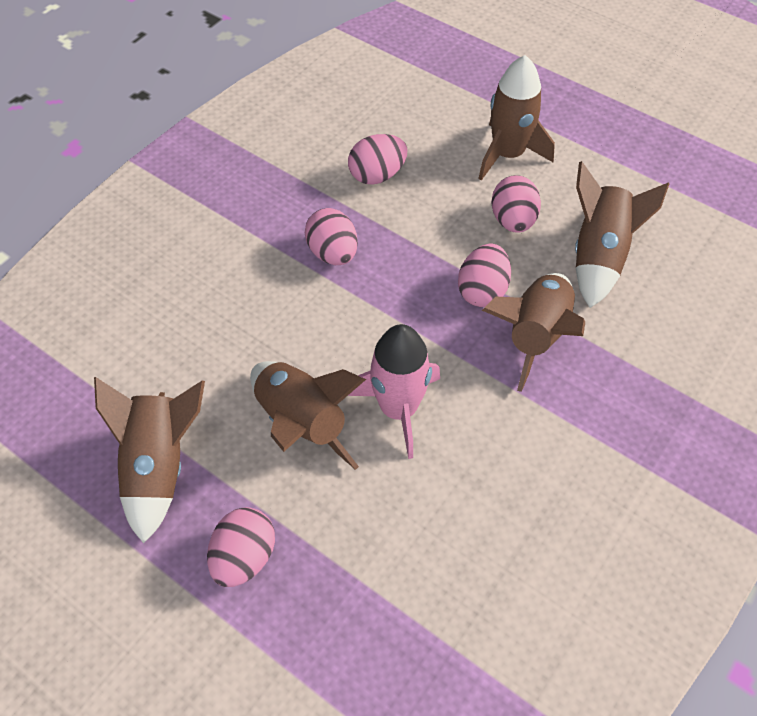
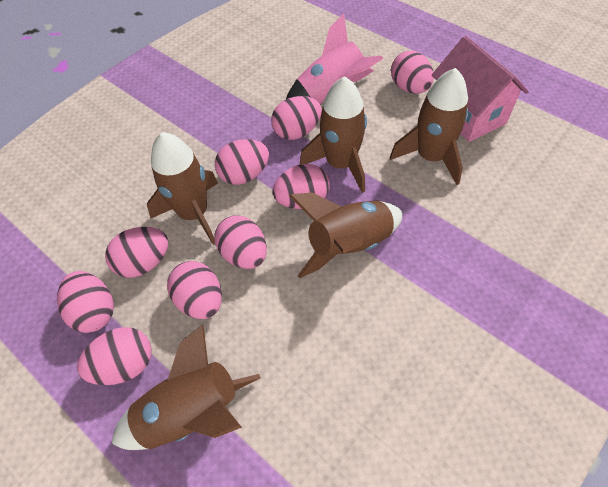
pink egg: 5 -> 9
pink house: 0 -> 1

